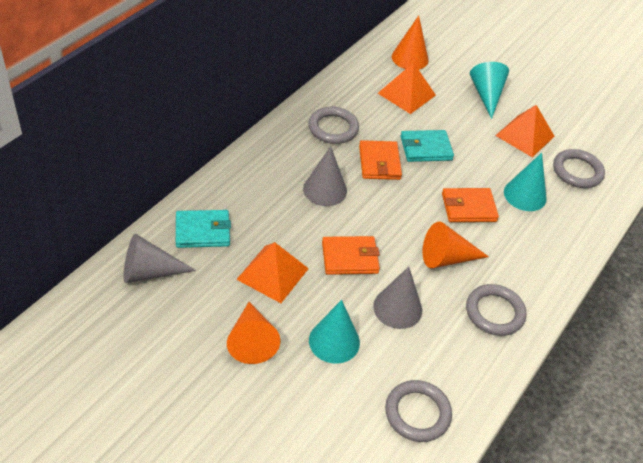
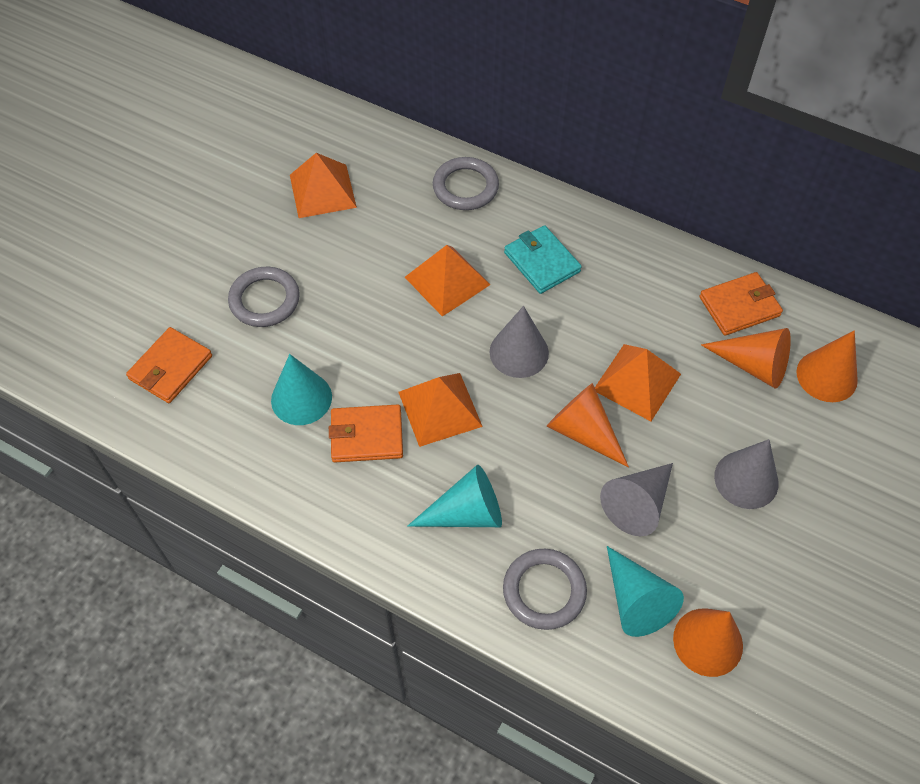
grey ring: 4 -> 3
orange cone: 3 -> 4
orange pyramid: 3 -> 4
turquoise wallet: 2 -> 1

